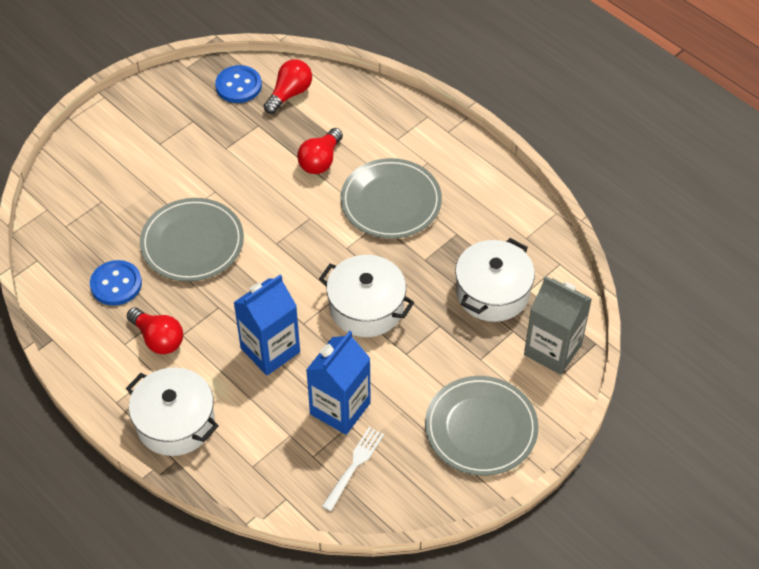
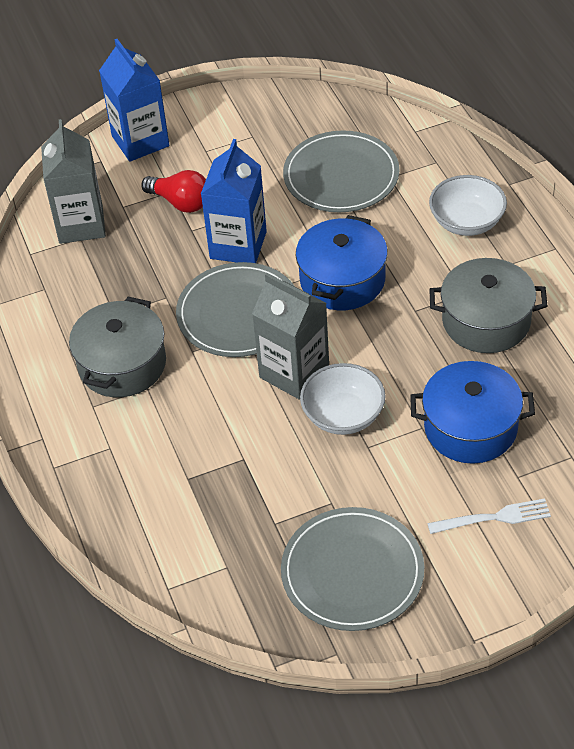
blue button: 2 -> 0
blue pot: 0 -> 2
grey carton: 1 -> 2
grey pot: 0 -> 2
red light bulb: 3 -> 1
white bowl: 0 -> 2
white pot: 3 -> 0

